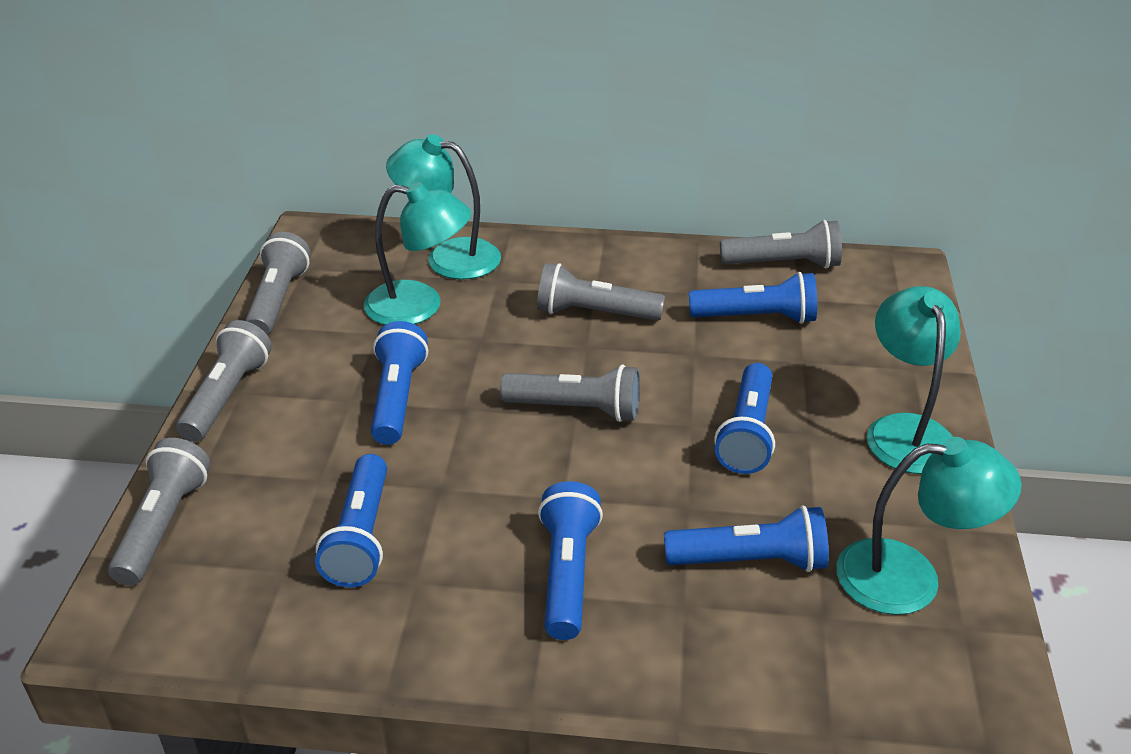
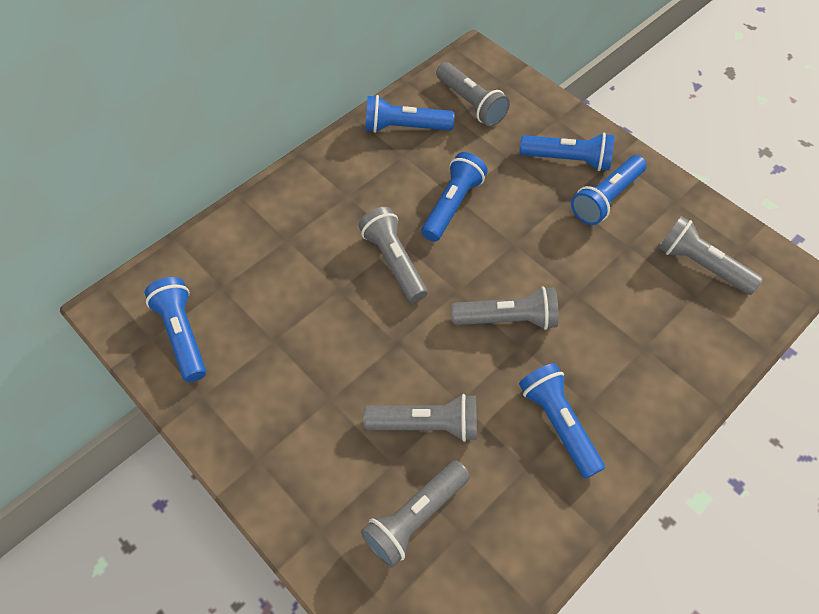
turquoise lamp: 4 -> 0

